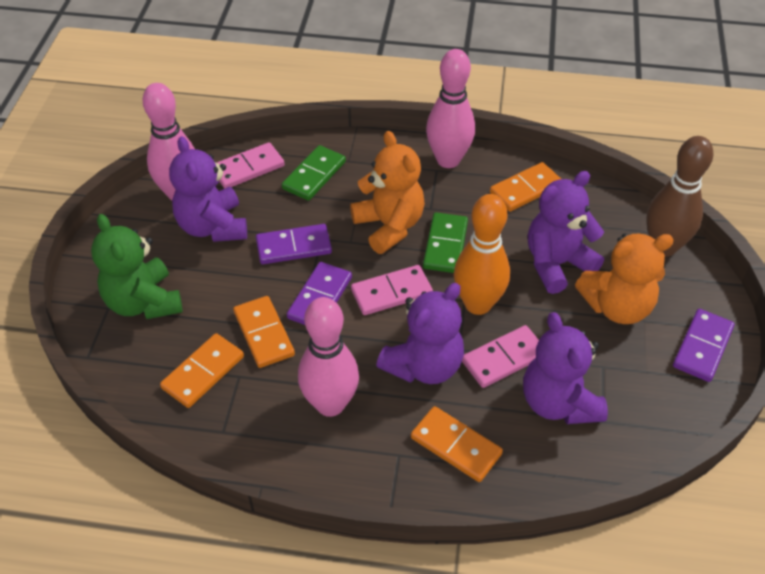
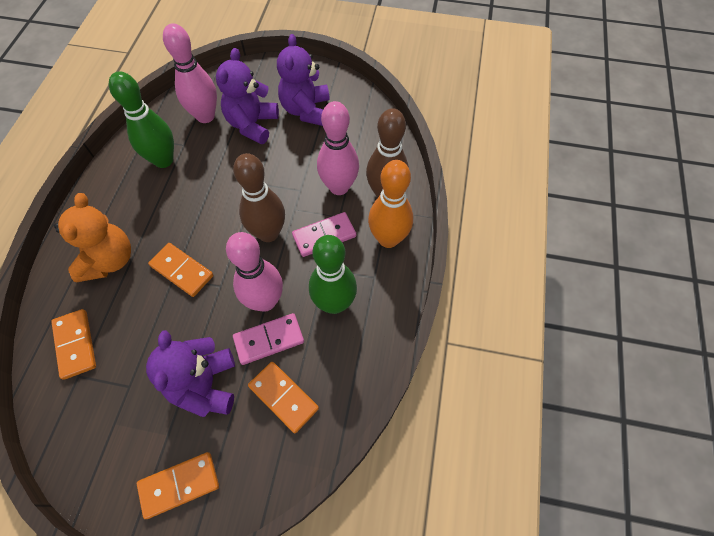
brown bowling pin: 1 -> 2
green bowling pin: 0 -> 2
green domino: 2 -> 0
green teddy bear: 1 -> 0
orange teddy bear: 2 -> 1
pink domino: 3 -> 2
purple domino: 3 -> 0
purple teddy bear: 4 -> 3

